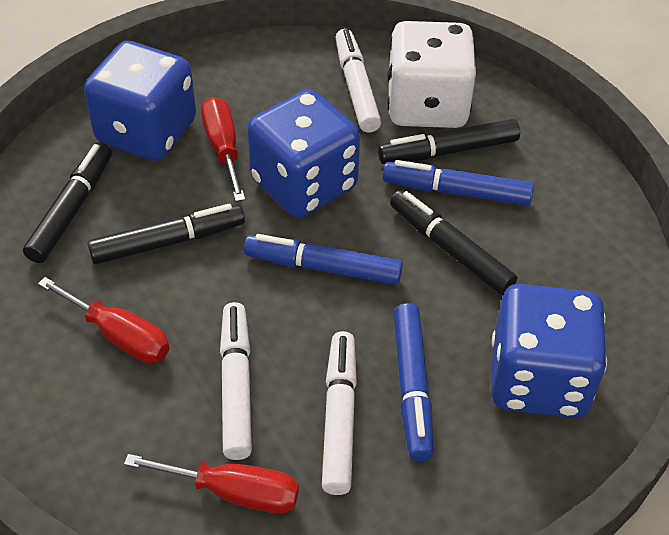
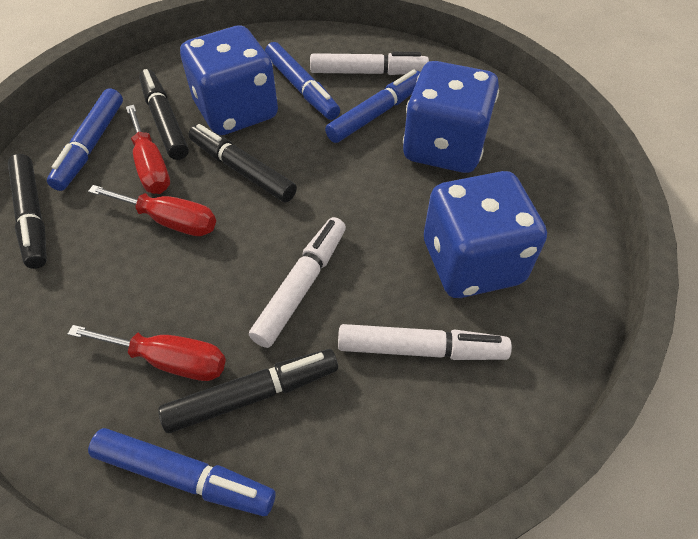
blue marker: 3 -> 4
white dice: 1 -> 0

